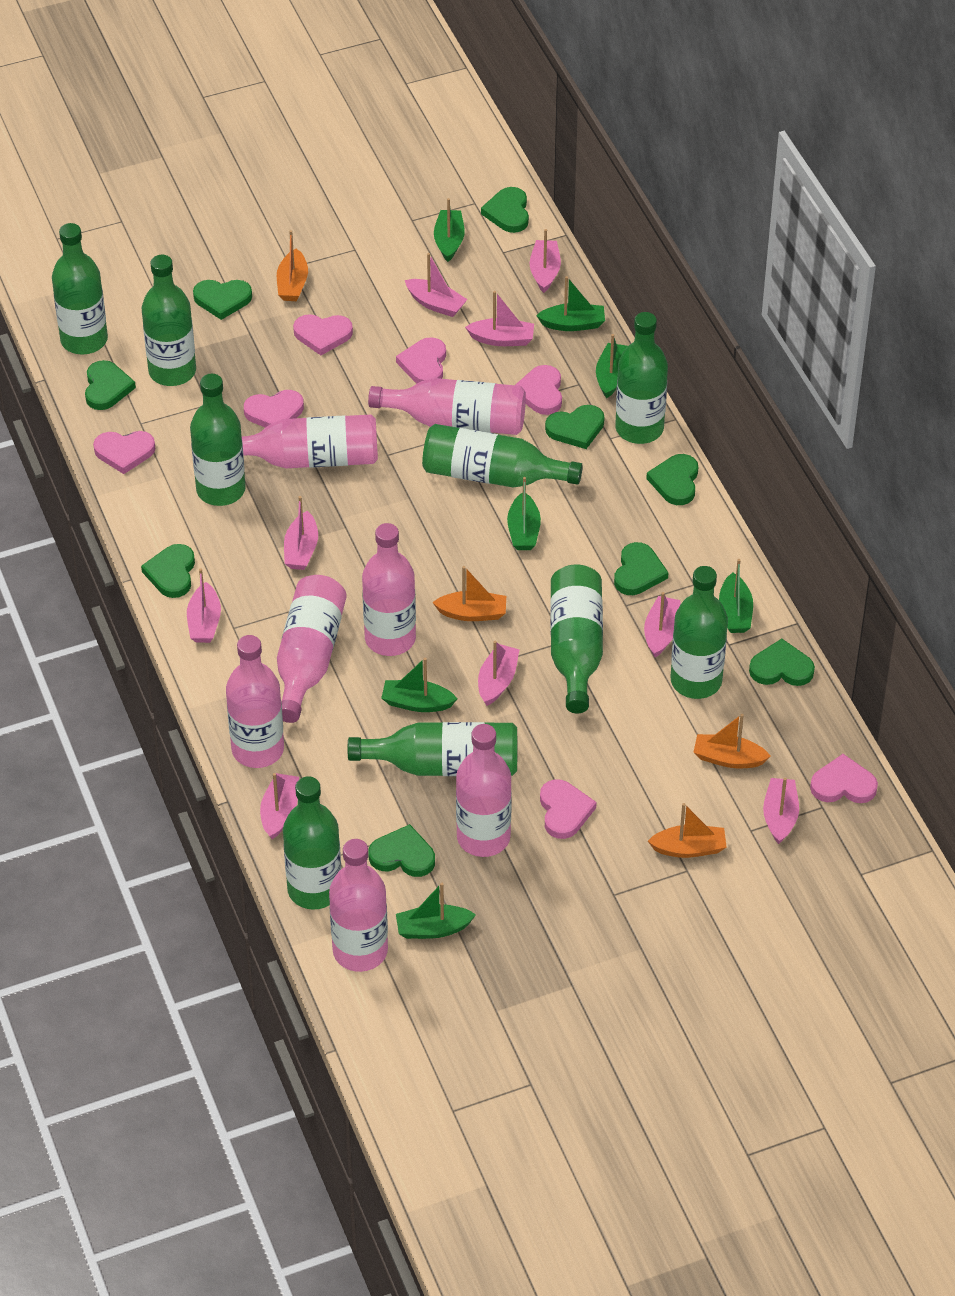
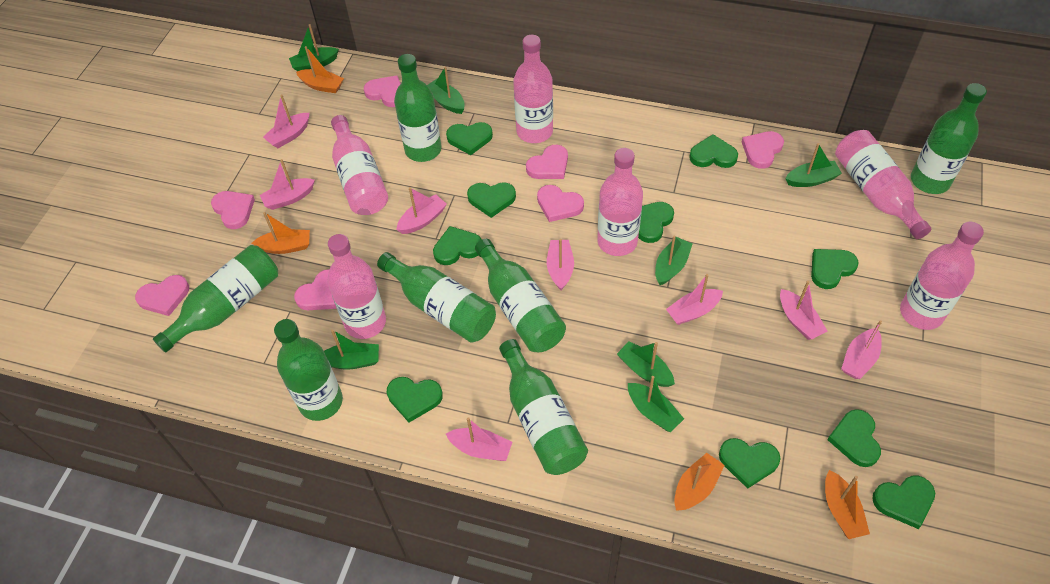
green bottle: 9 -> 7
green heart: 9 -> 10
pink boat: 9 -> 8
pink bottle: 7 -> 6

